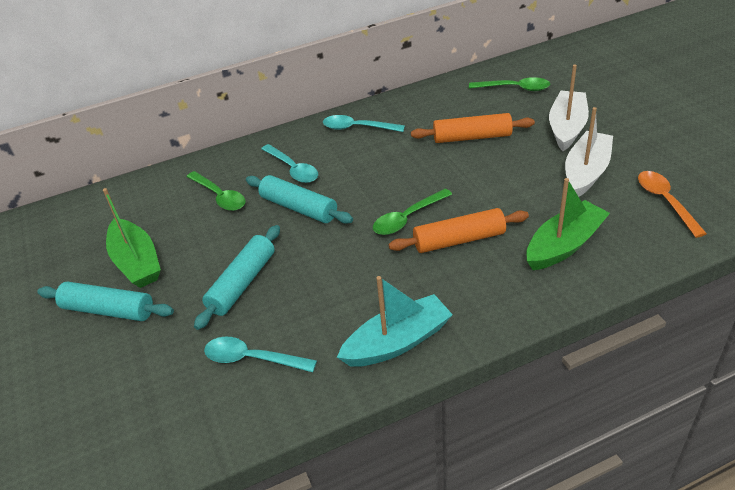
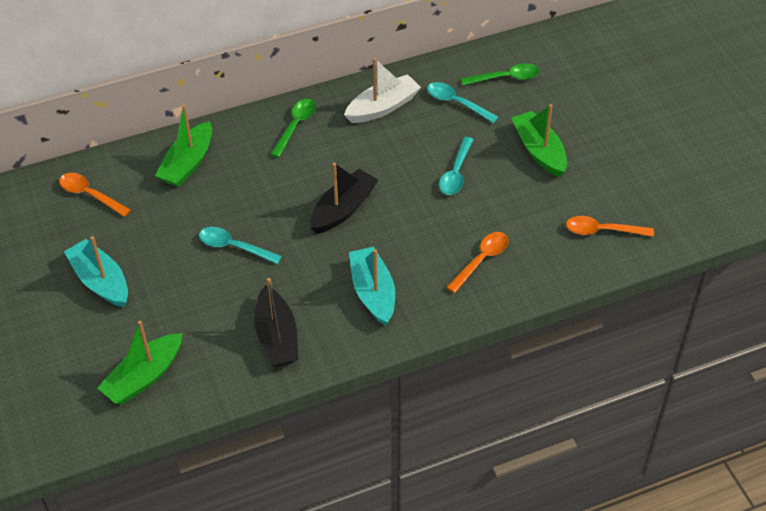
black boat: 0 -> 2
green boat: 2 -> 3
green spoon: 3 -> 2
orange rolling pin: 2 -> 0
orange spoon: 1 -> 3
turquoise boat: 1 -> 2
turquoise rolling pin: 3 -> 0
white boat: 2 -> 1

